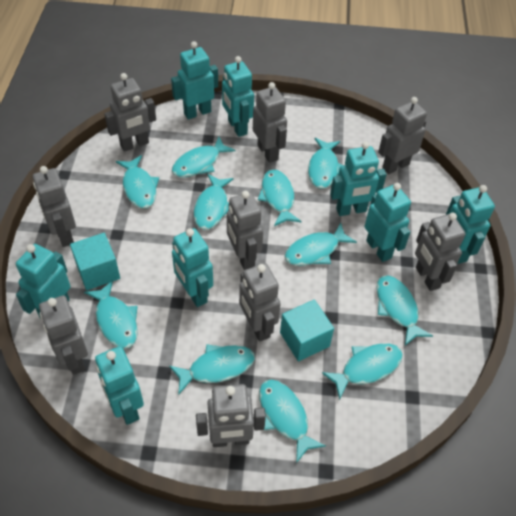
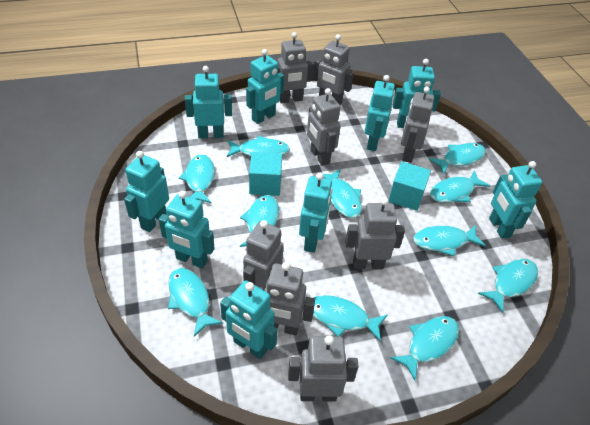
grey robot: 9 -> 8
turquoise robot: 8 -> 9

